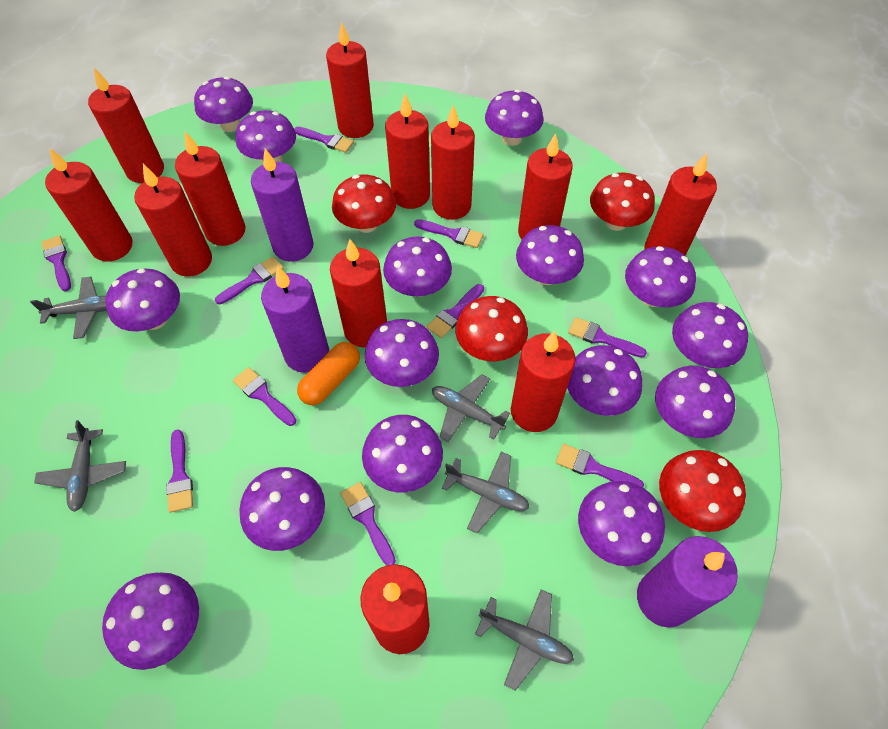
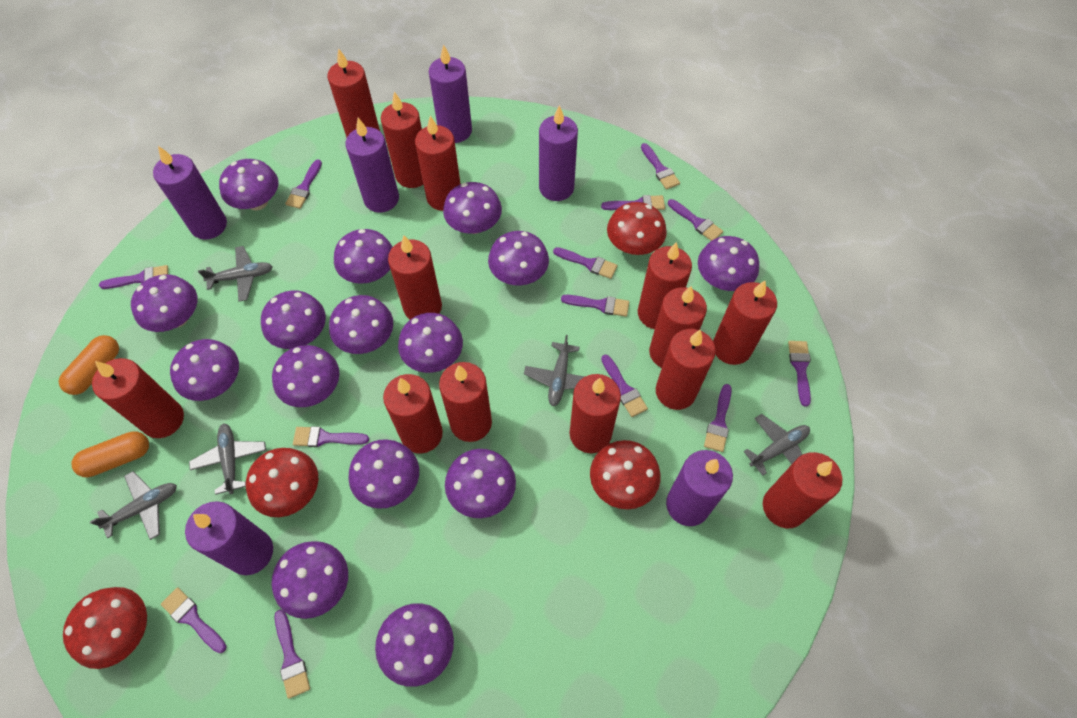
orange capsule: 1 -> 2
purple brush: 10 -> 13
purple candle: 3 -> 6
red candle: 12 -> 13

